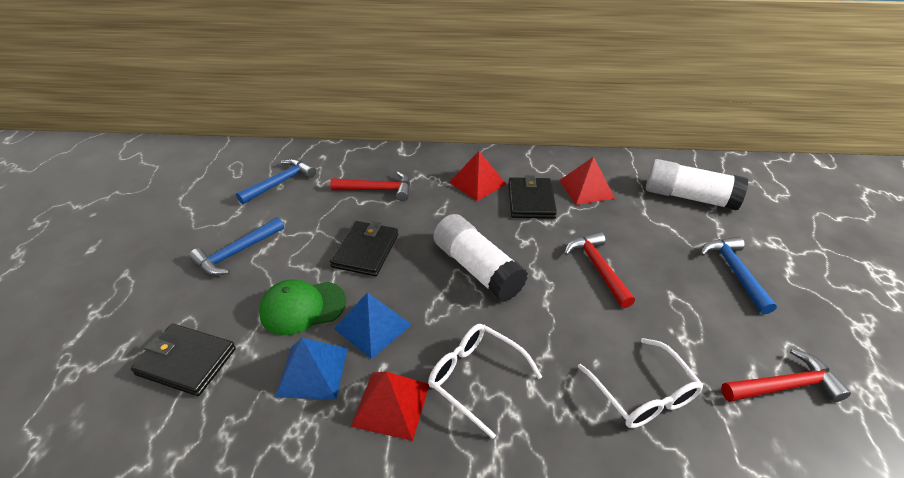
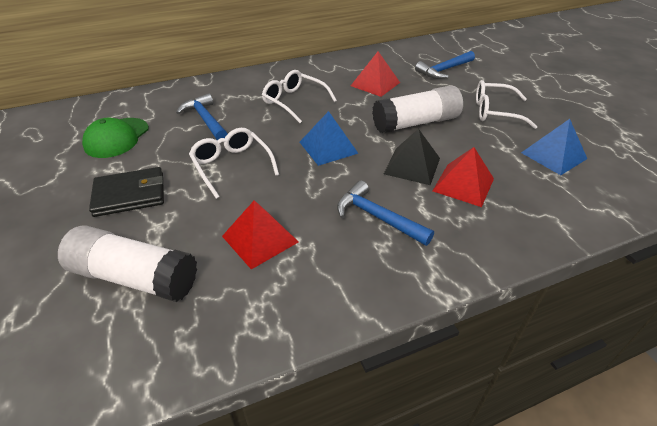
black pyramid: 0 -> 1
black wallet: 3 -> 1
red hammer: 3 -> 0
white glasses: 2 -> 3

